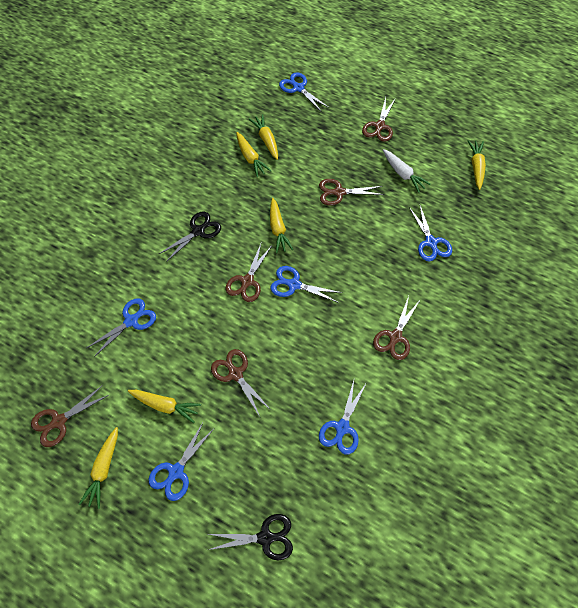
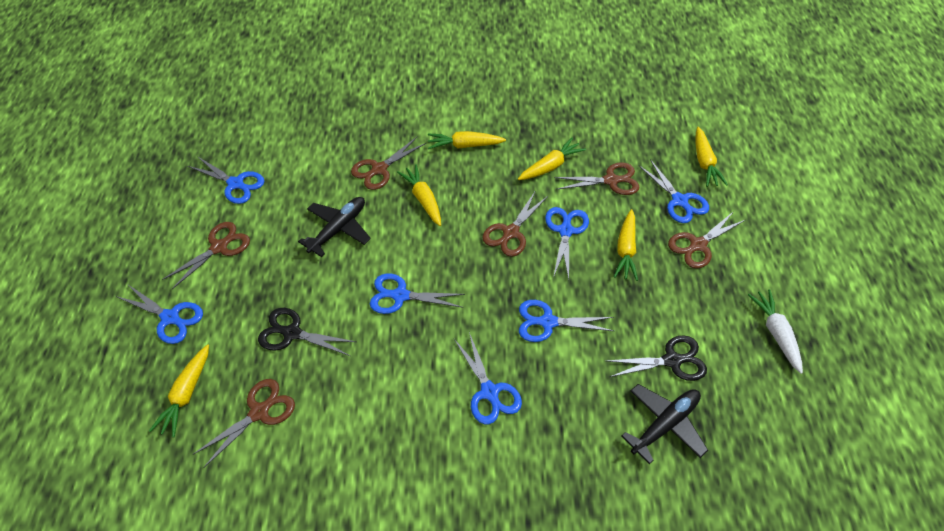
black plane: 0 -> 2
blue scissors: 6 -> 7

